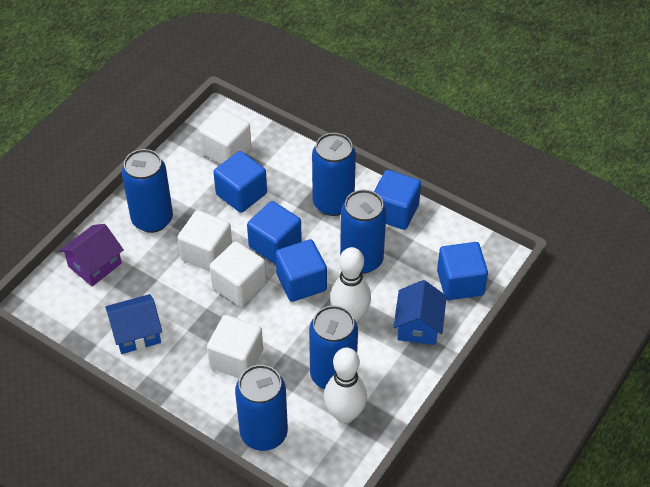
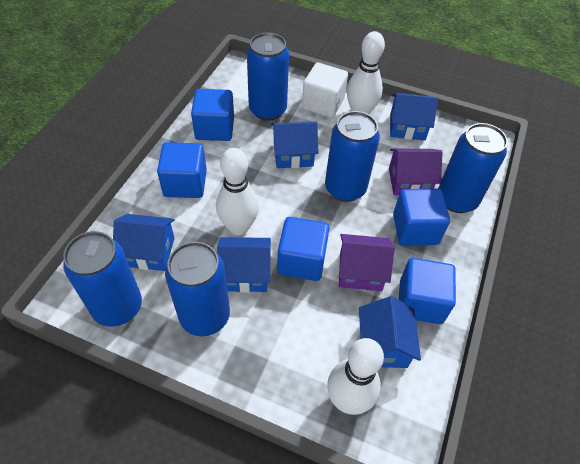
blue house: 2 -> 5
purple house: 1 -> 2
white bowling pin: 2 -> 3
white cube: 4 -> 1

